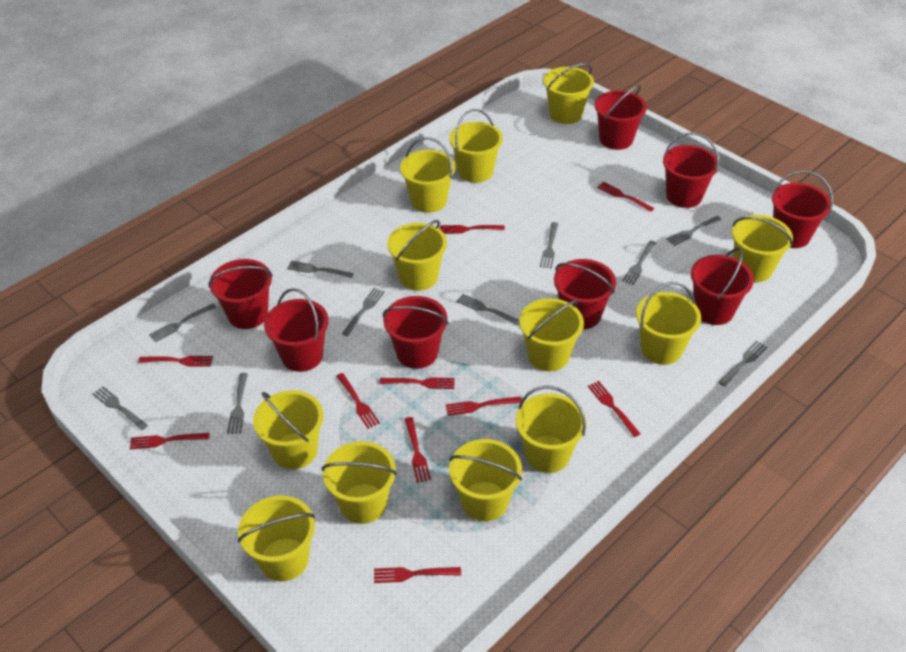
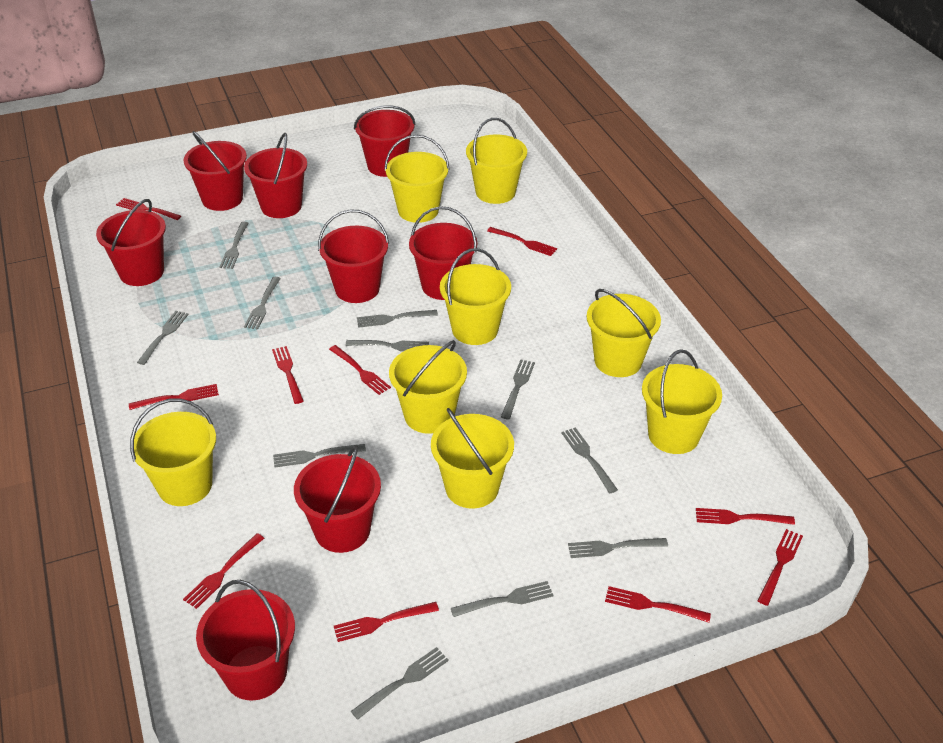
grey fork: 10 -> 11
yellow bucket: 12 -> 8

